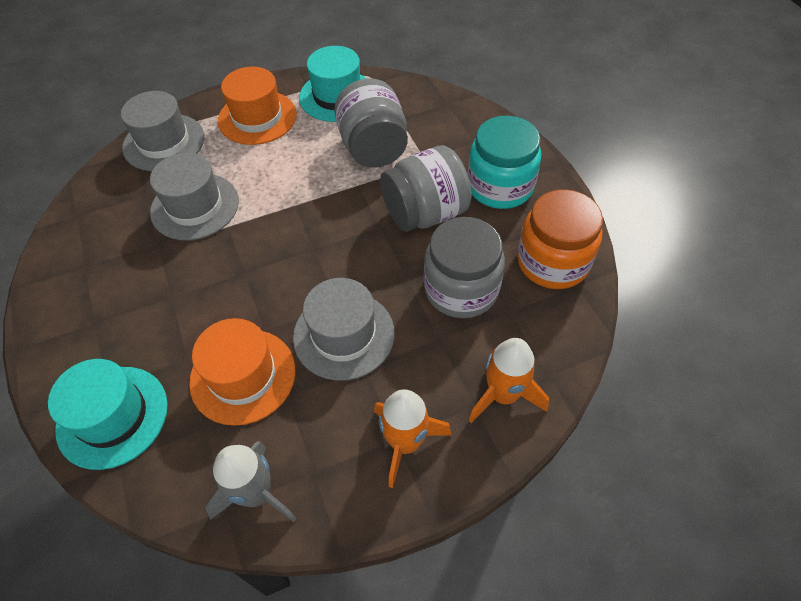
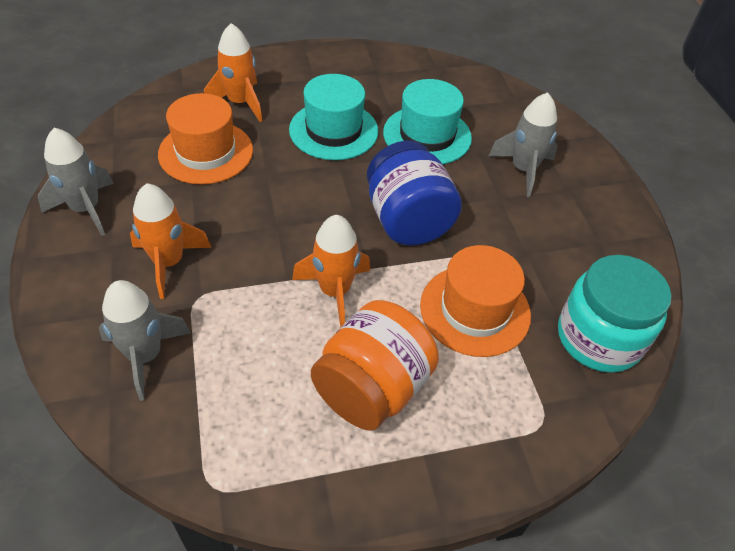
blue jar: 0 -> 1
grey hat: 3 -> 0
grey jar: 3 -> 0
grey rocket: 1 -> 3
orange rocket: 2 -> 3

